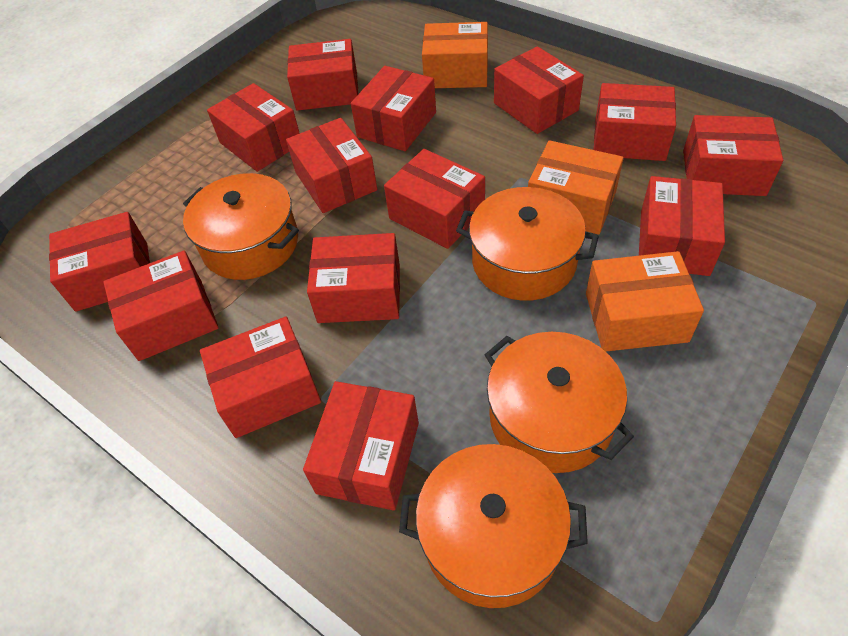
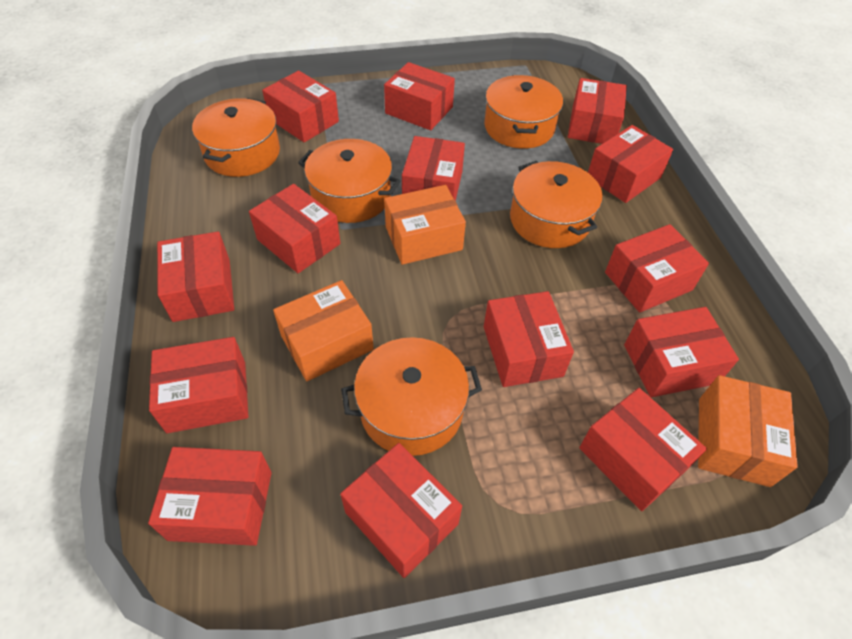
orange pot: 4 -> 5

